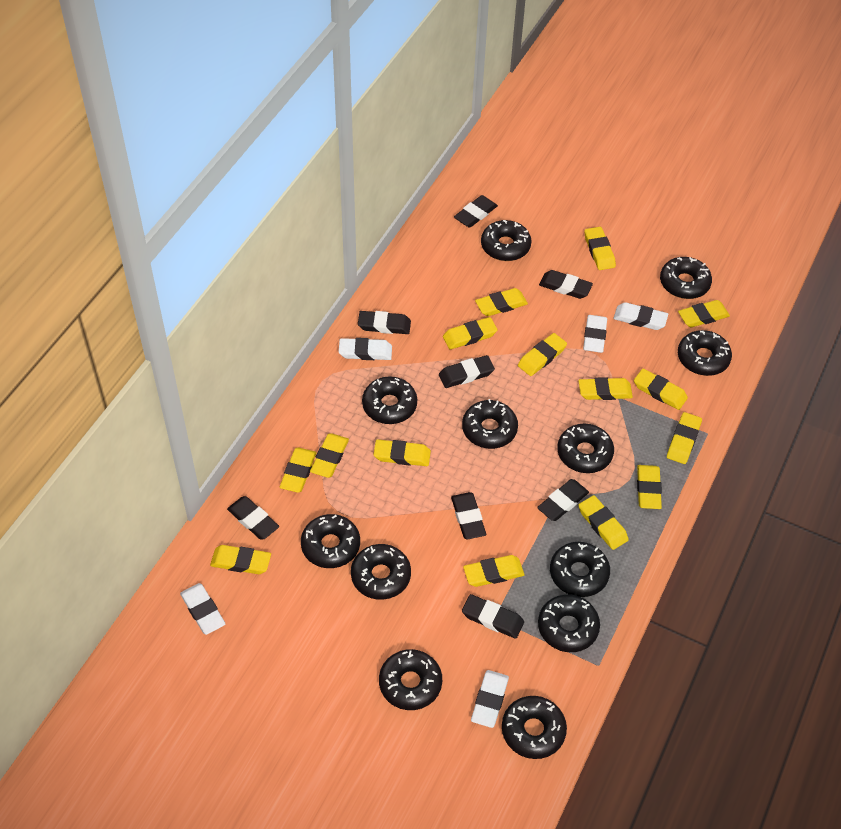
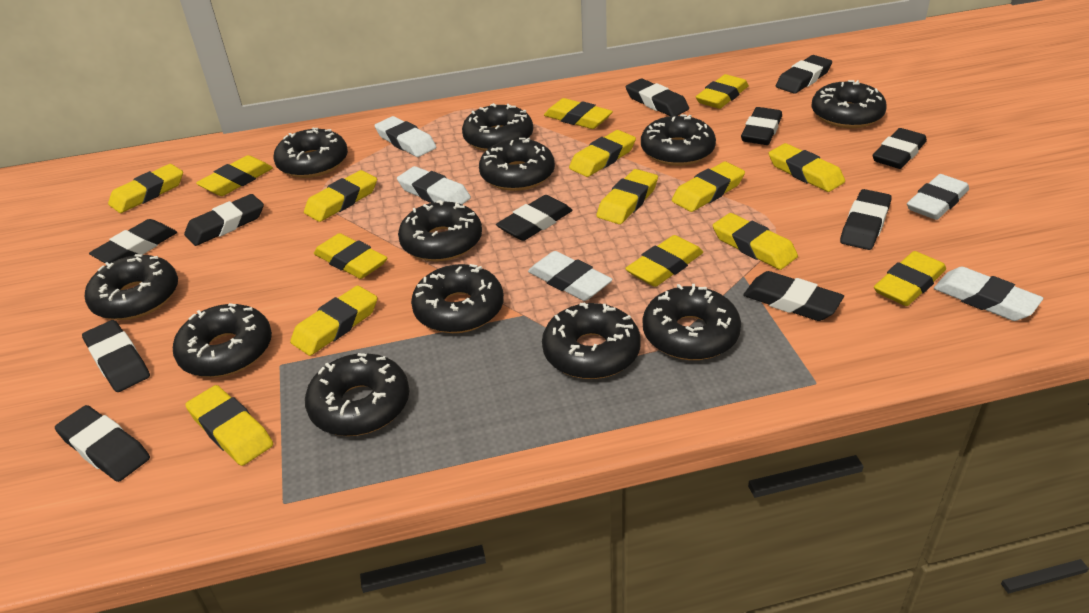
black eraser: 8 -> 11

